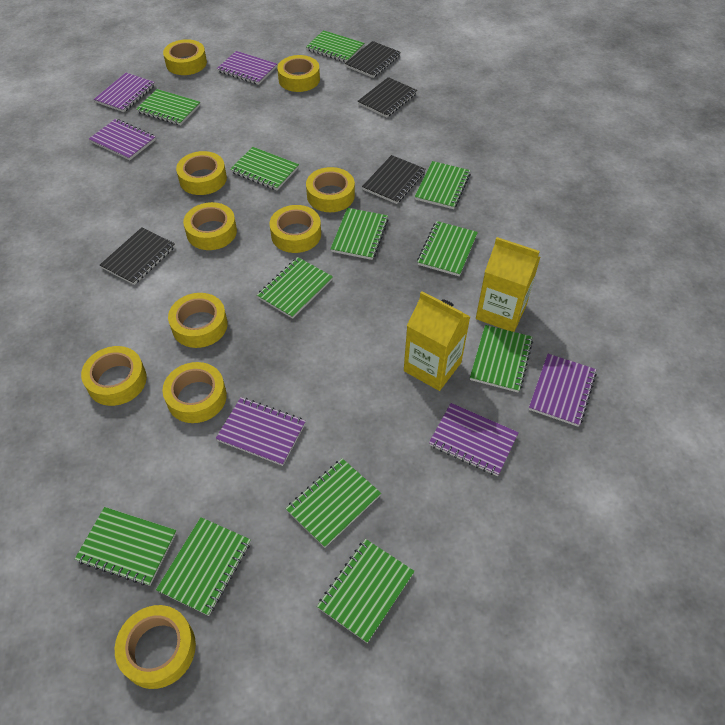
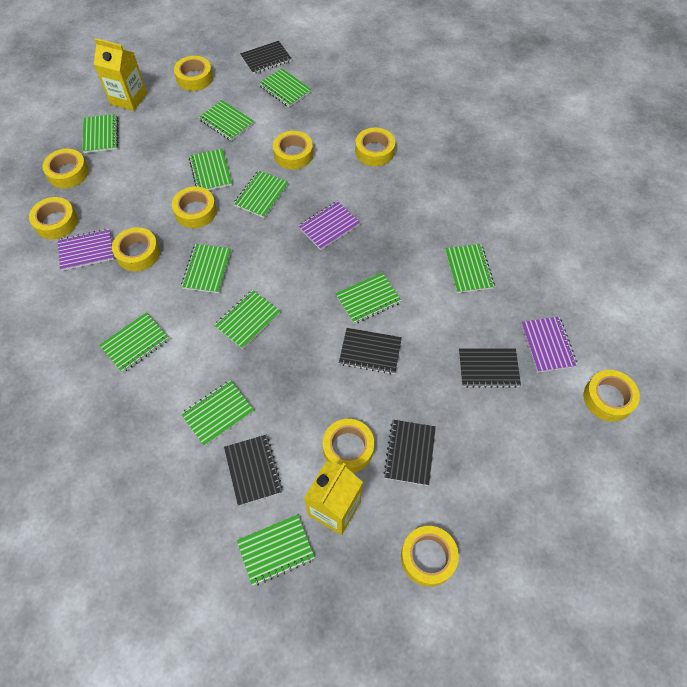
black notebook: 4 -> 5
purple notebook: 6 -> 3

